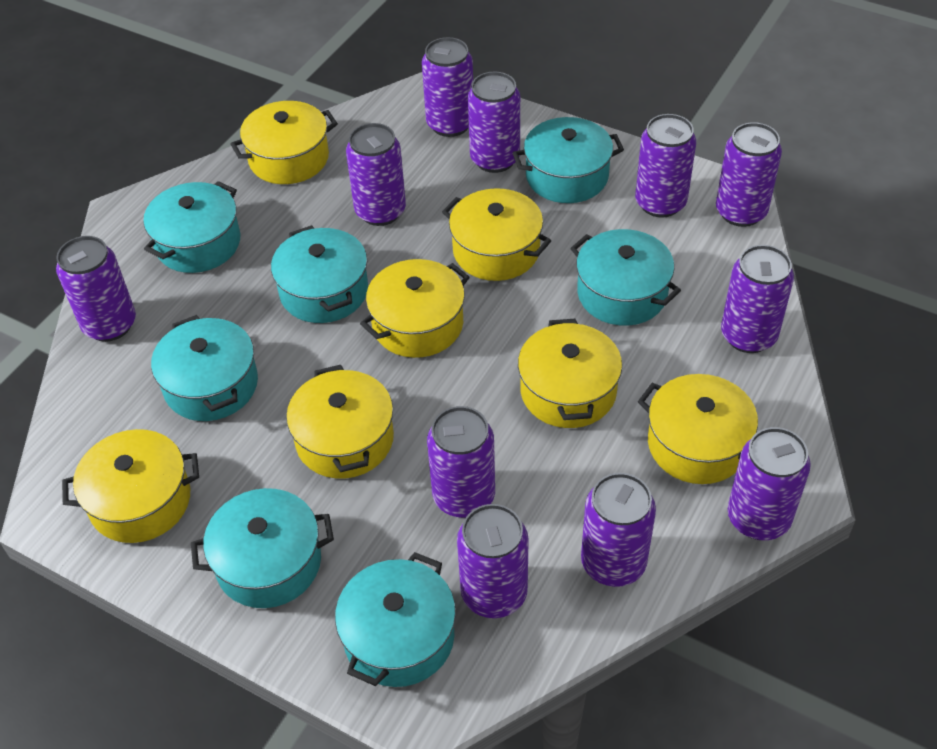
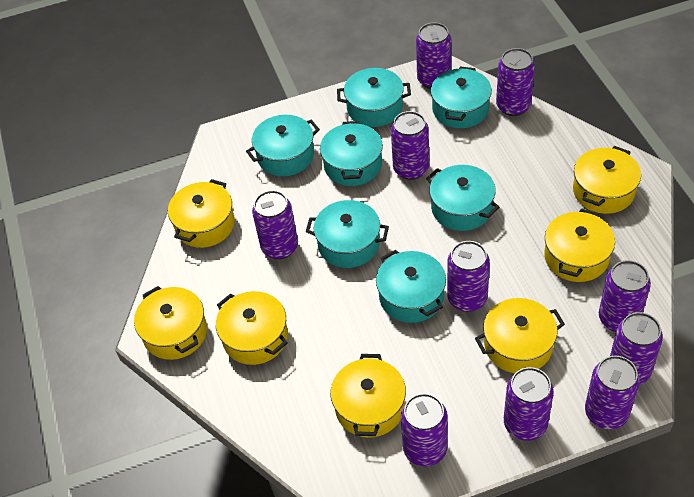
purple can: 11 -> 10

